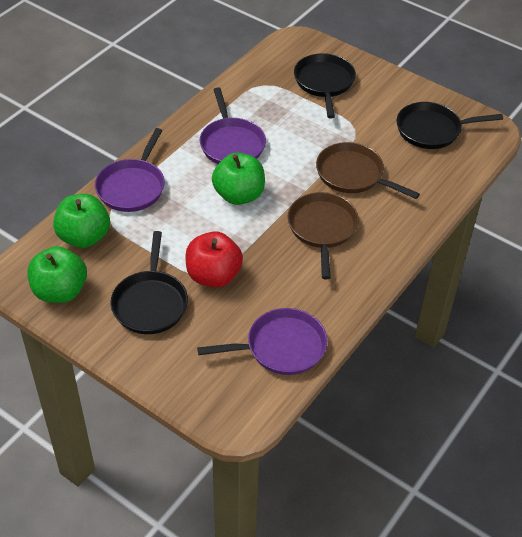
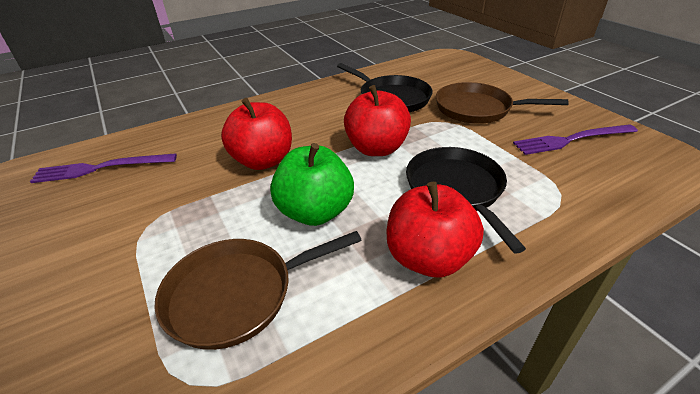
black pan: 3 -> 2
green apple: 3 -> 1
purple fork: 0 -> 2
purple pan: 3 -> 0
red apple: 1 -> 3

